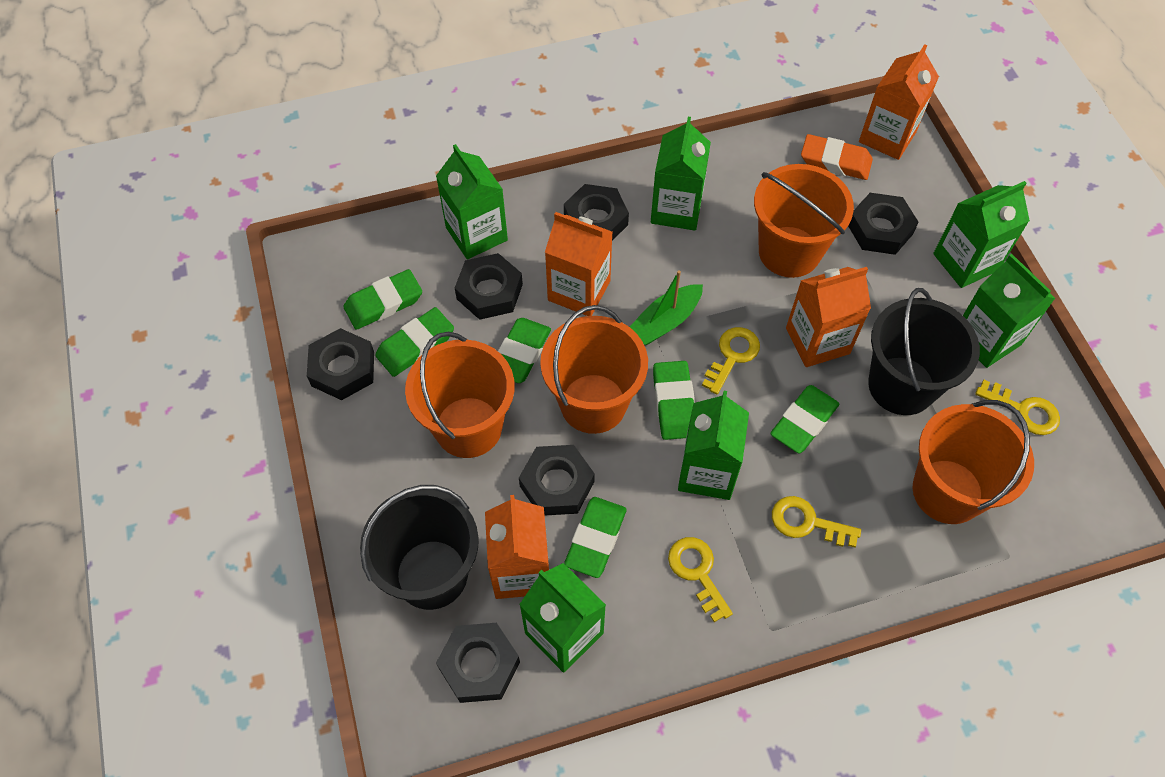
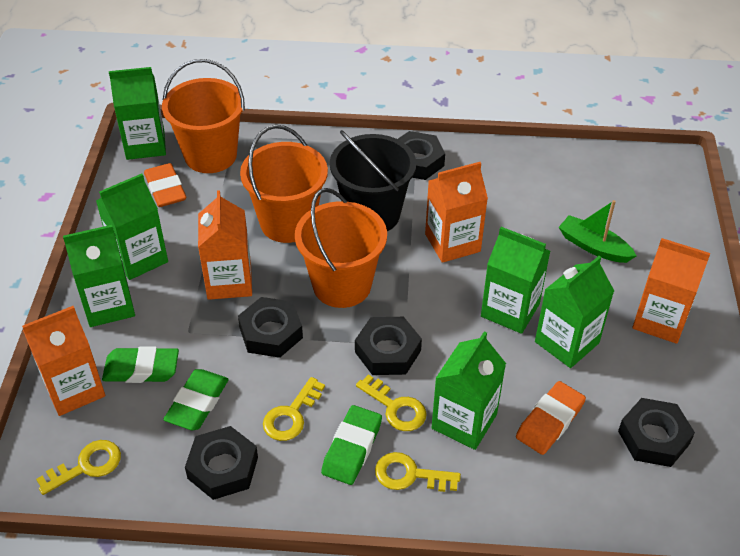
black bucket: 2 -> 1
black nut: 6 -> 5
green eraser: 6 -> 3
orange bucket: 4 -> 3
orange eraser: 1 -> 2

